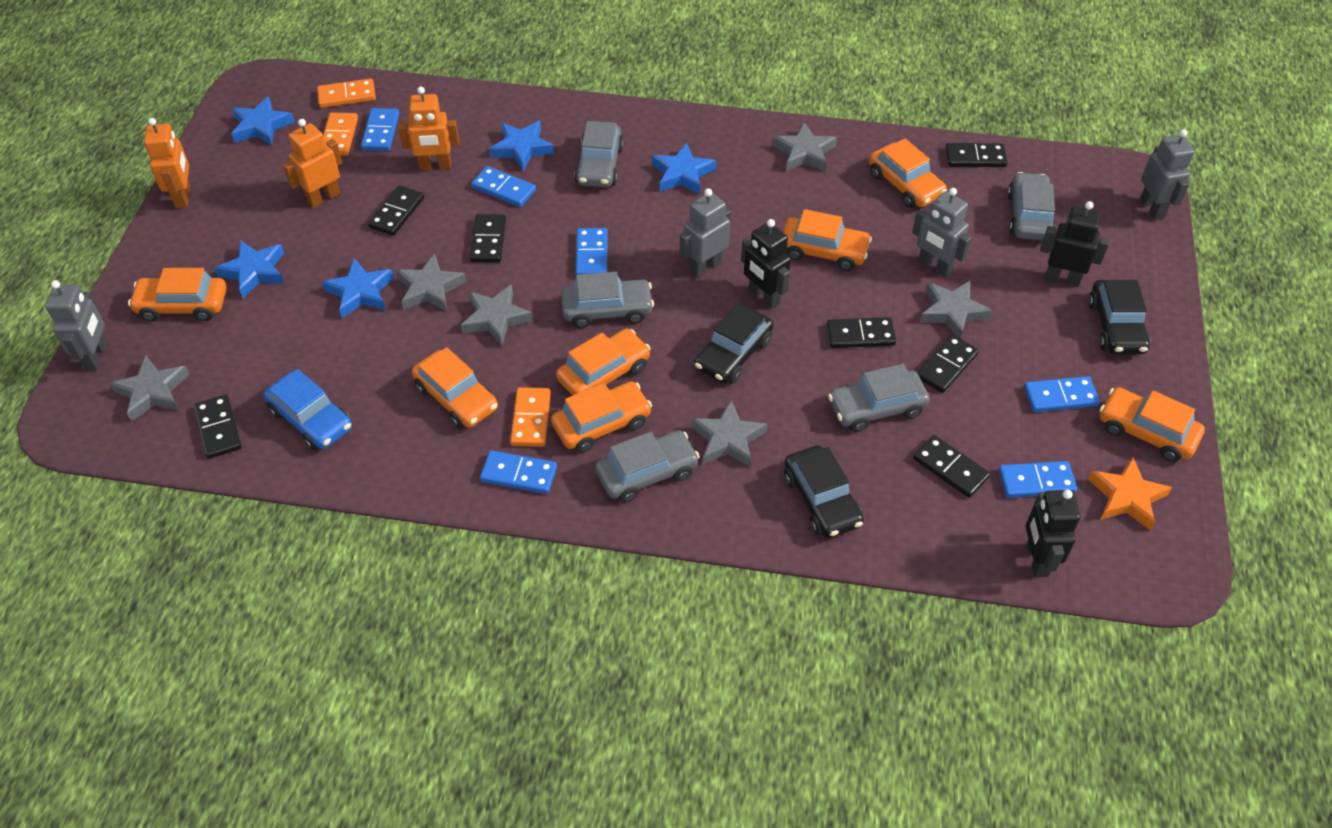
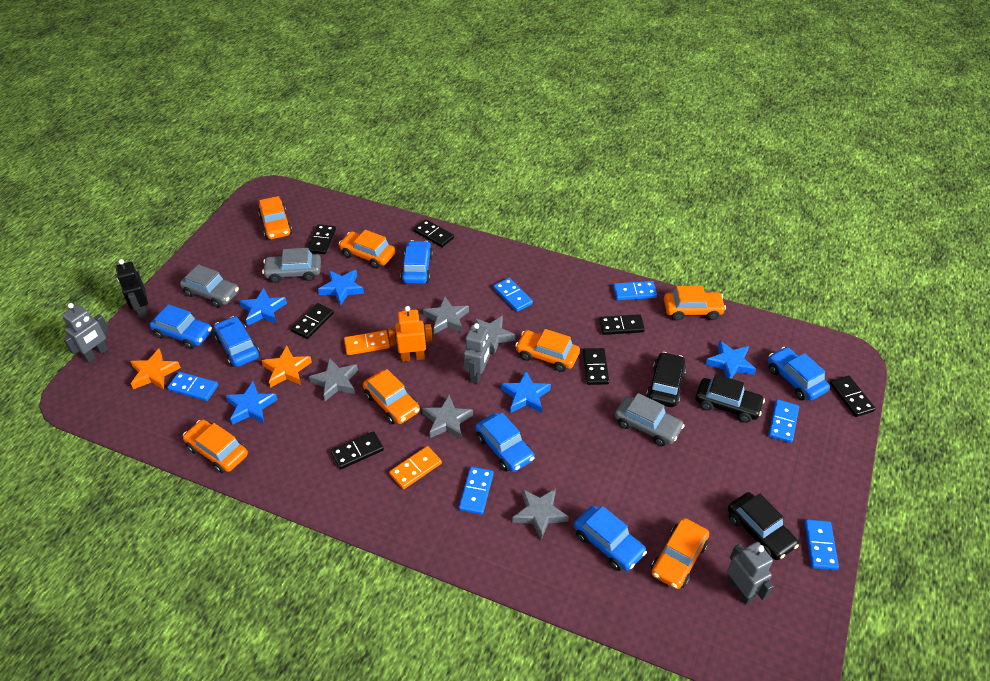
black robot: 3 -> 1
blue car: 1 -> 6
grey car: 5 -> 3
grey robot: 4 -> 3
grey star: 6 -> 5
orange domino: 3 -> 2
orange robot: 3 -> 1
orange star: 1 -> 2

